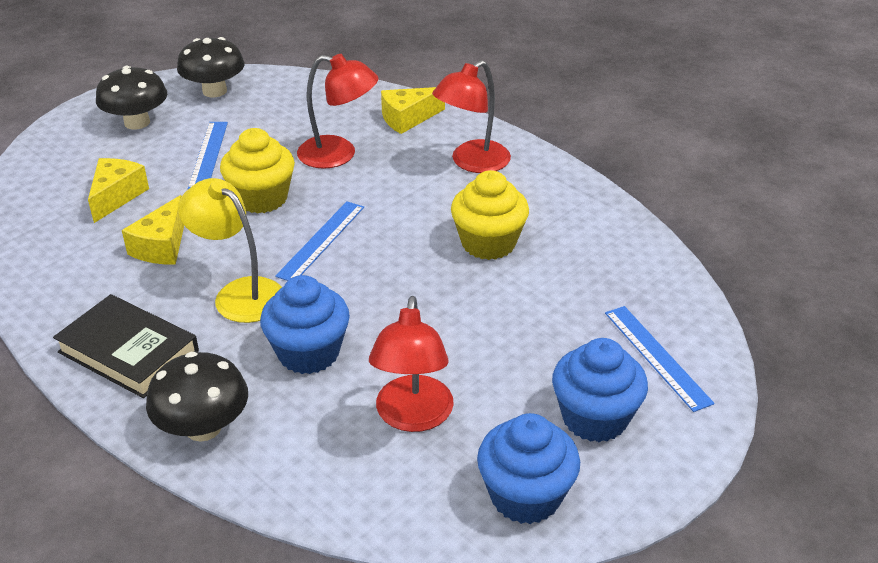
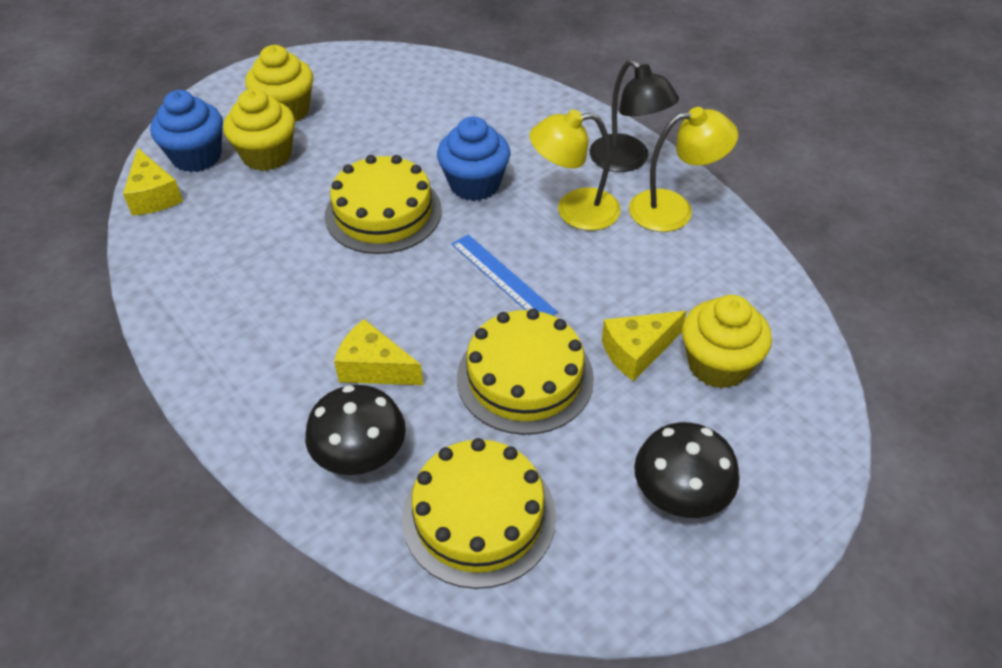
black book: 1 -> 0
black lamp: 0 -> 1
black mushroom: 3 -> 2
blue cupcake: 3 -> 2
blue ruler: 3 -> 1
red lamp: 3 -> 0
yellow cake: 0 -> 3
yellow cupcake: 2 -> 3
yellow lamp: 1 -> 2

